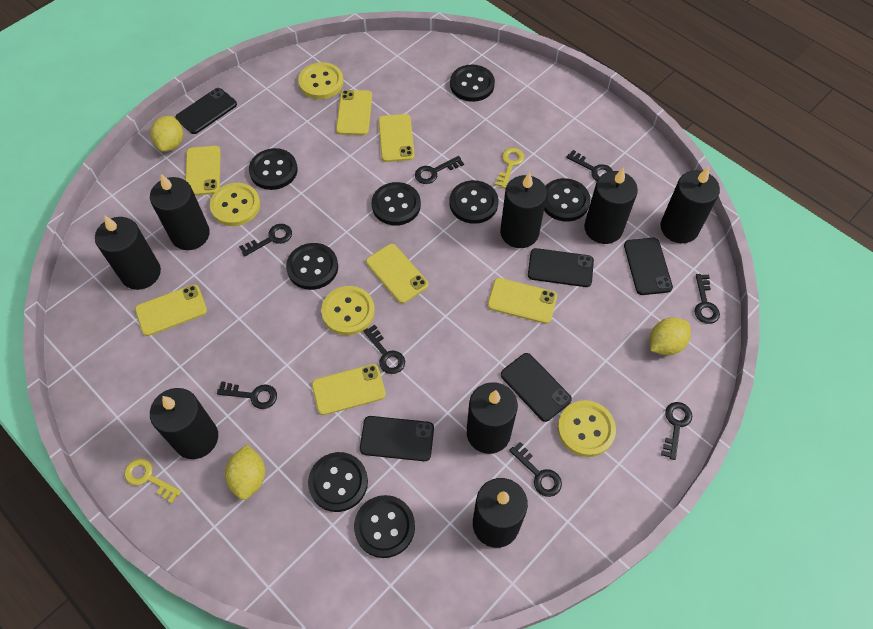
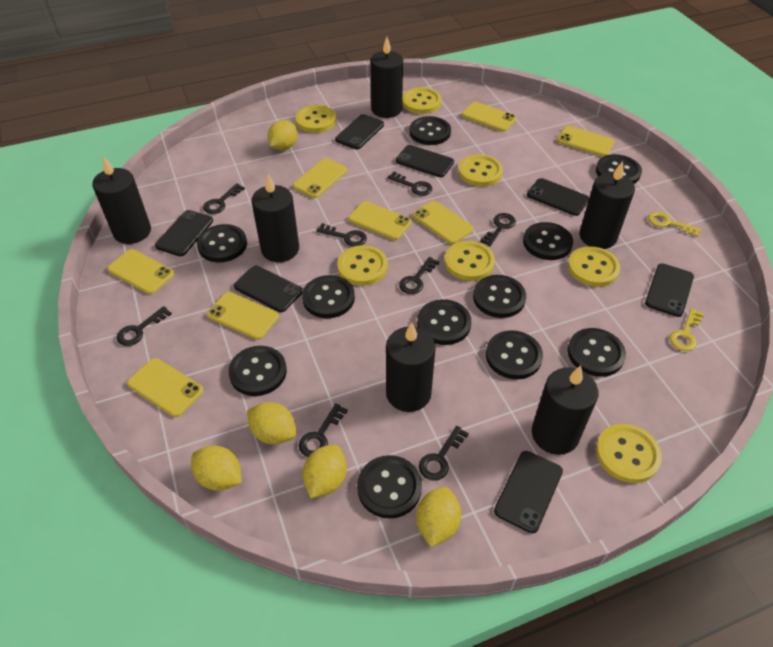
black button: 8 -> 11
black candle: 8 -> 6
black phone: 5 -> 7
yellow button: 4 -> 7
yellow lemon: 3 -> 5
yellow phone: 7 -> 8

